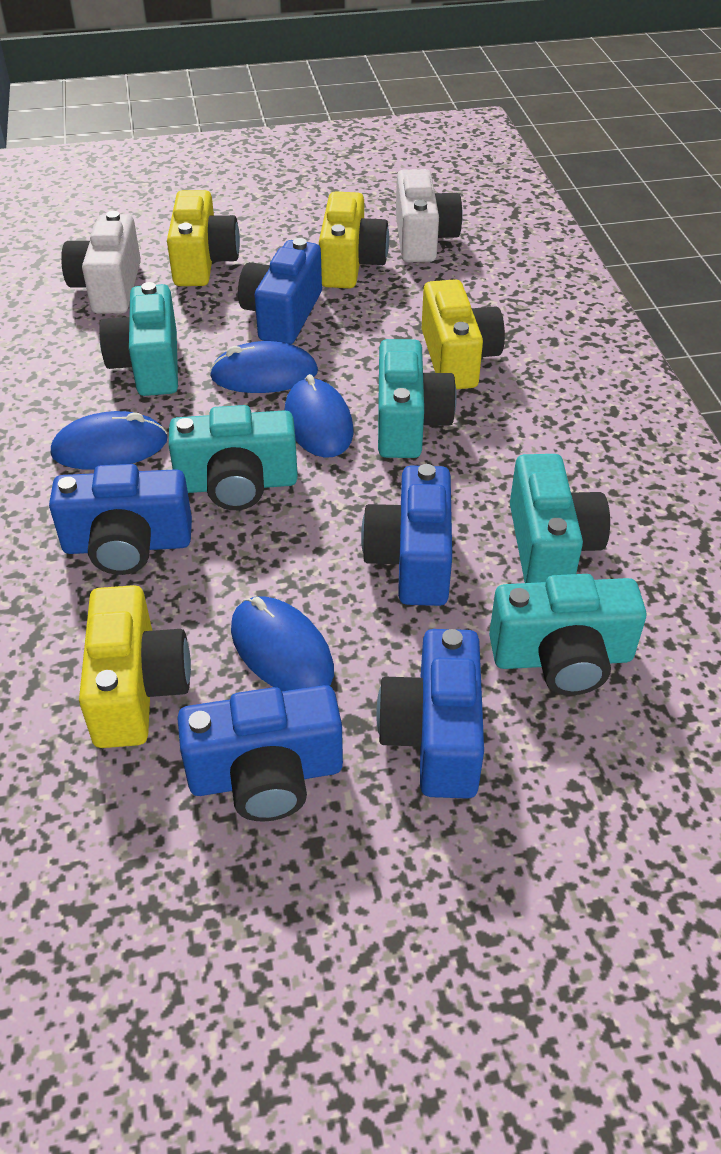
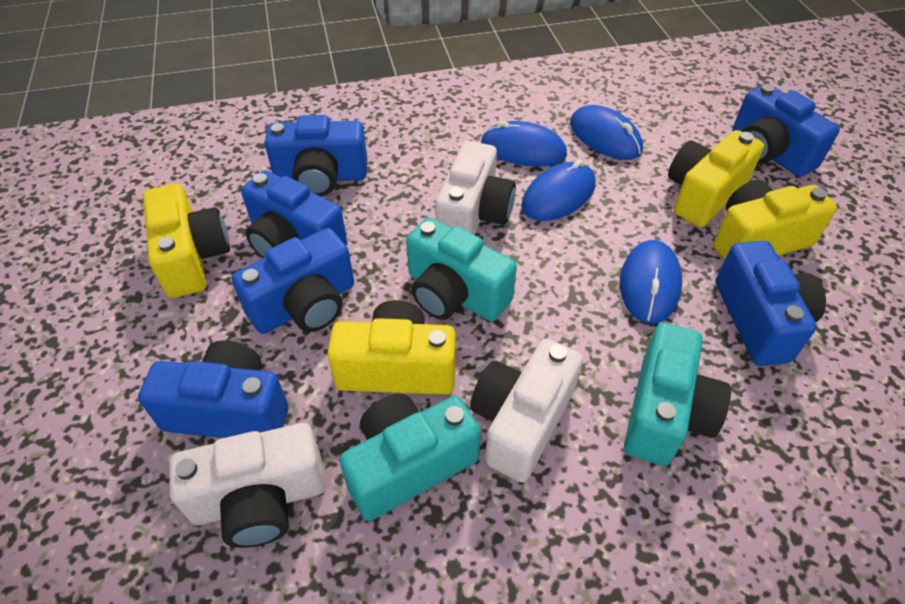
blue camera: 5 -> 6
turquoise camera: 5 -> 3
white camera: 2 -> 3

